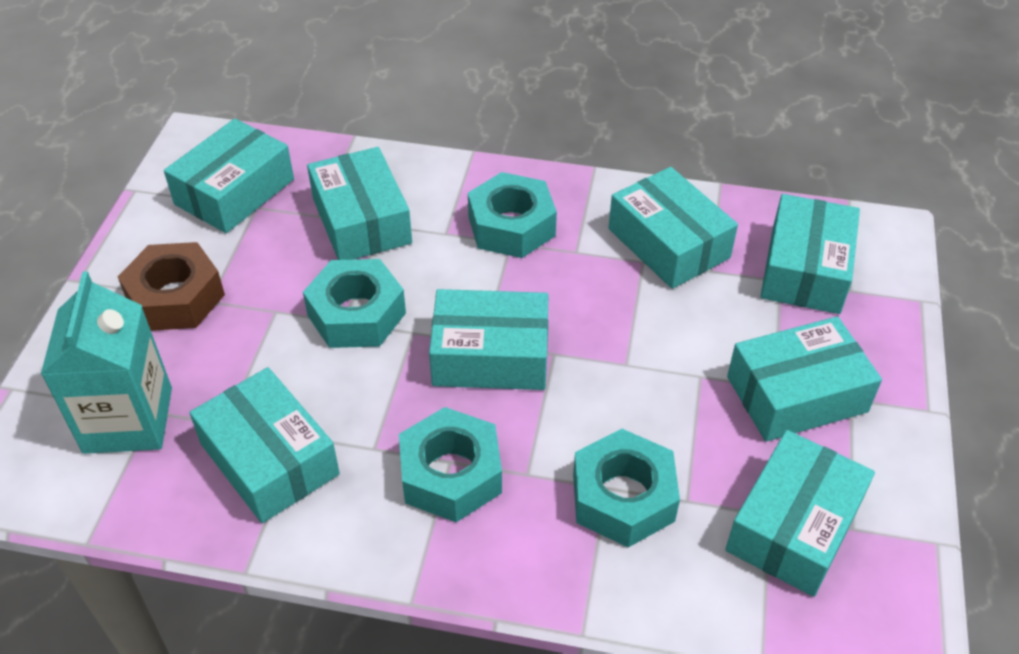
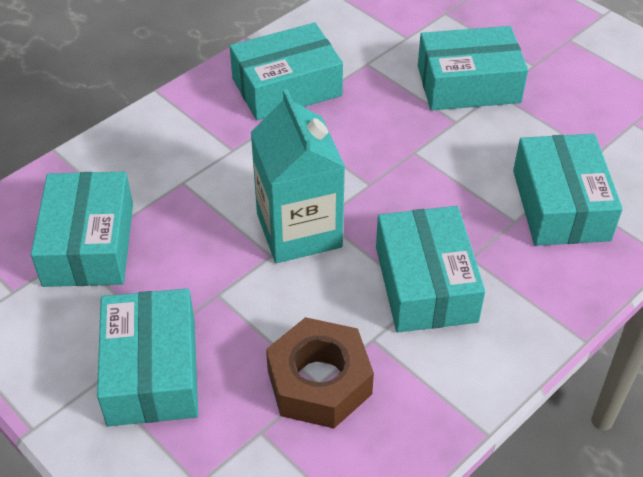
turquoise box: 8 -> 6
turquoise nut: 4 -> 0

